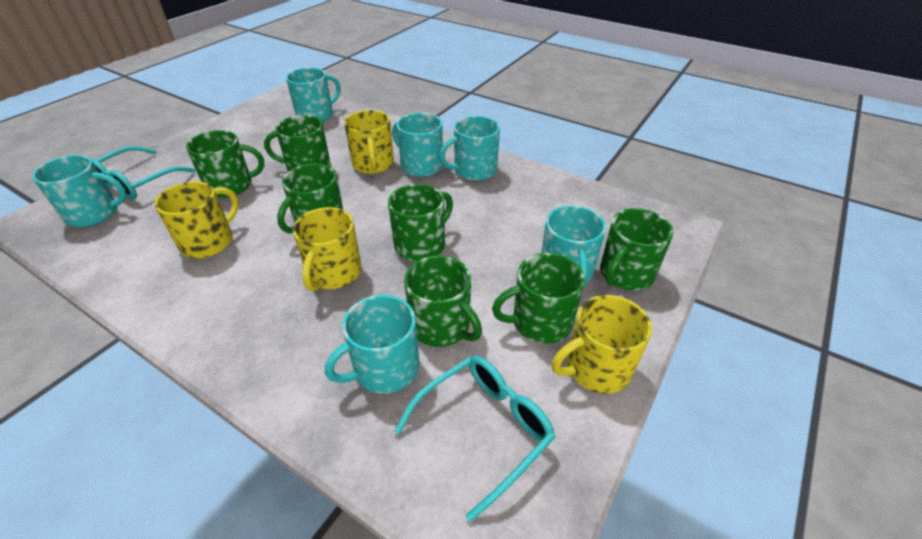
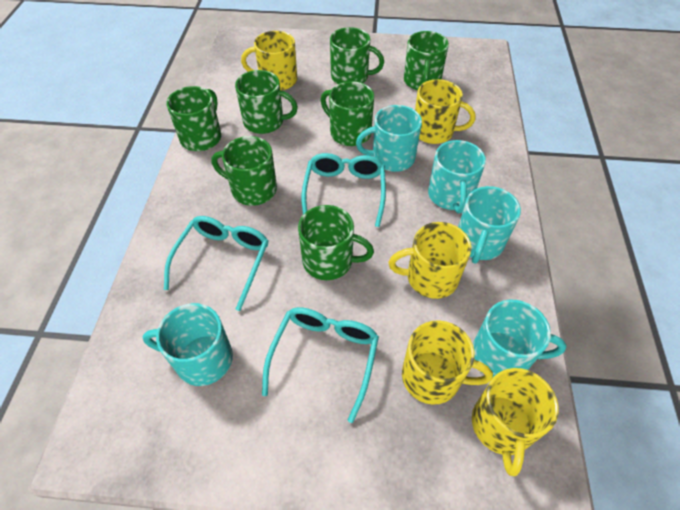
turquoise glasses: 2 -> 3
turquoise mug: 6 -> 5
yellow mug: 4 -> 5

